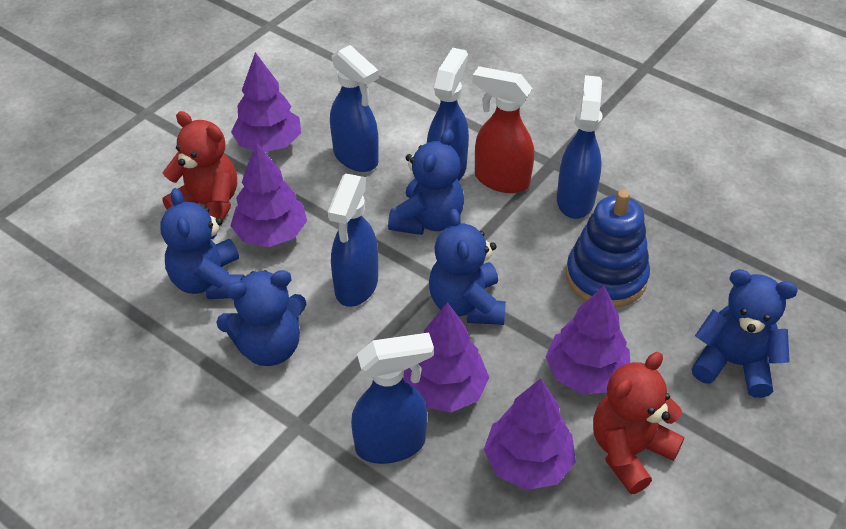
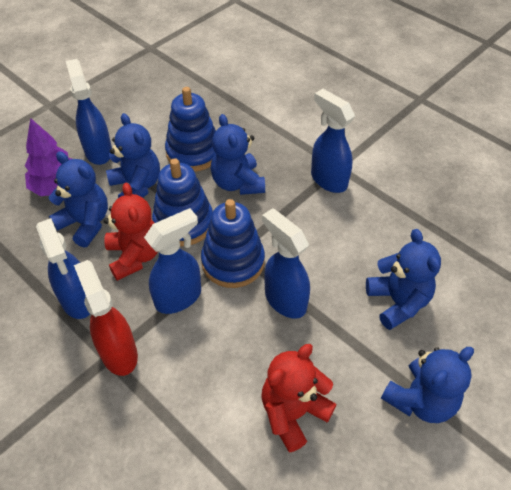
blue stacking toy: 1 -> 3
purple tree: 5 -> 1

